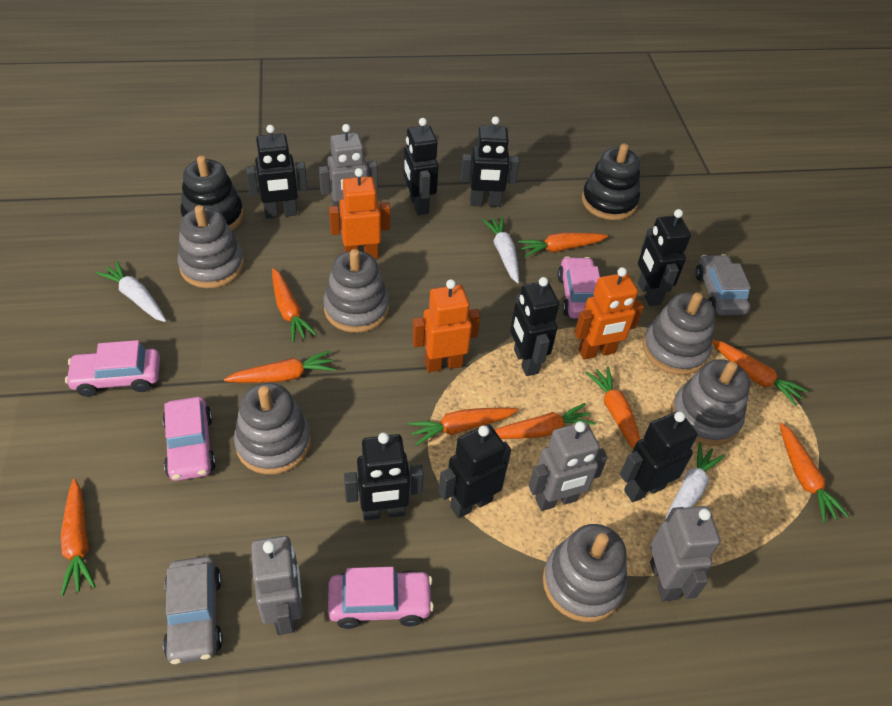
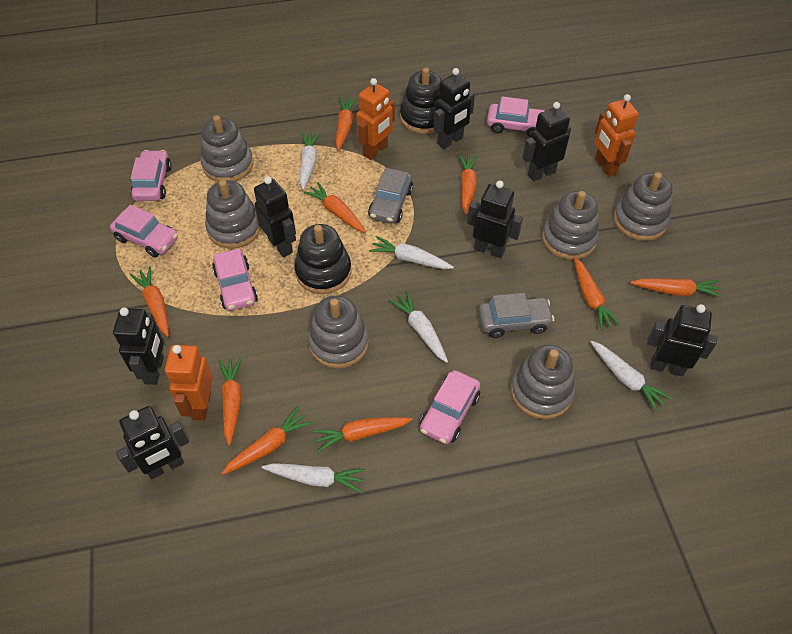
black robot: 8 -> 7
grey robot: 4 -> 0
pink car: 4 -> 5
white carrot: 3 -> 5

